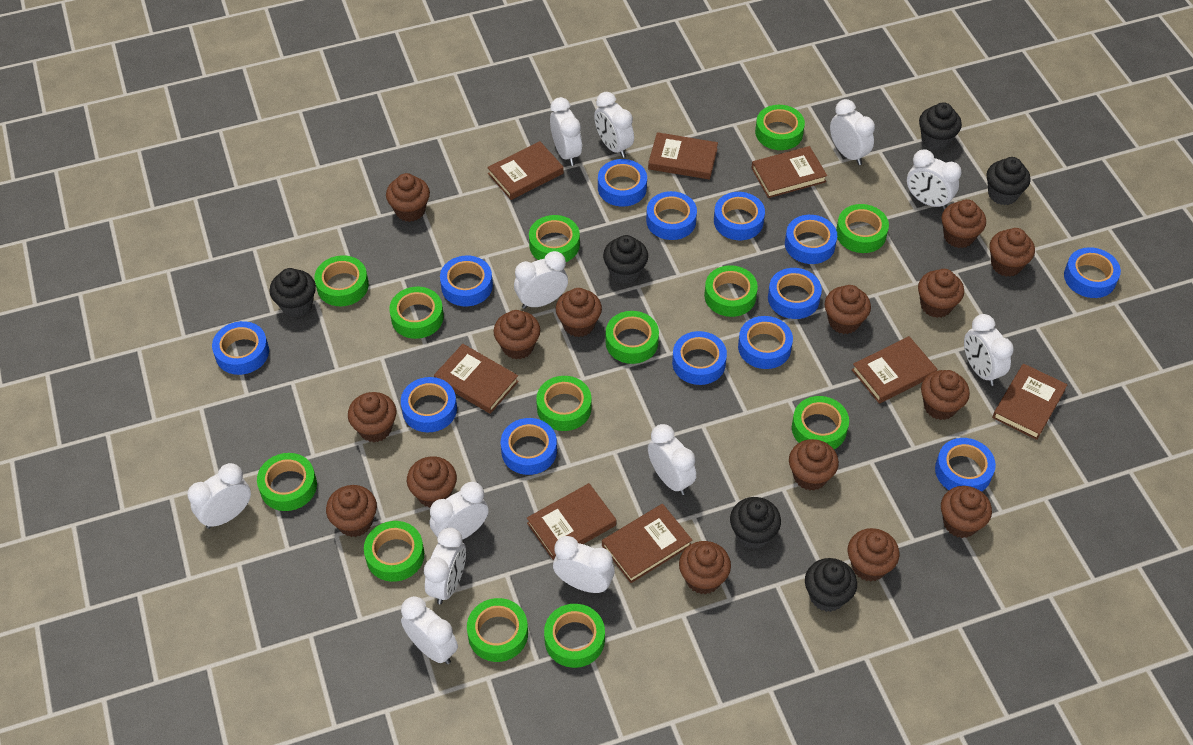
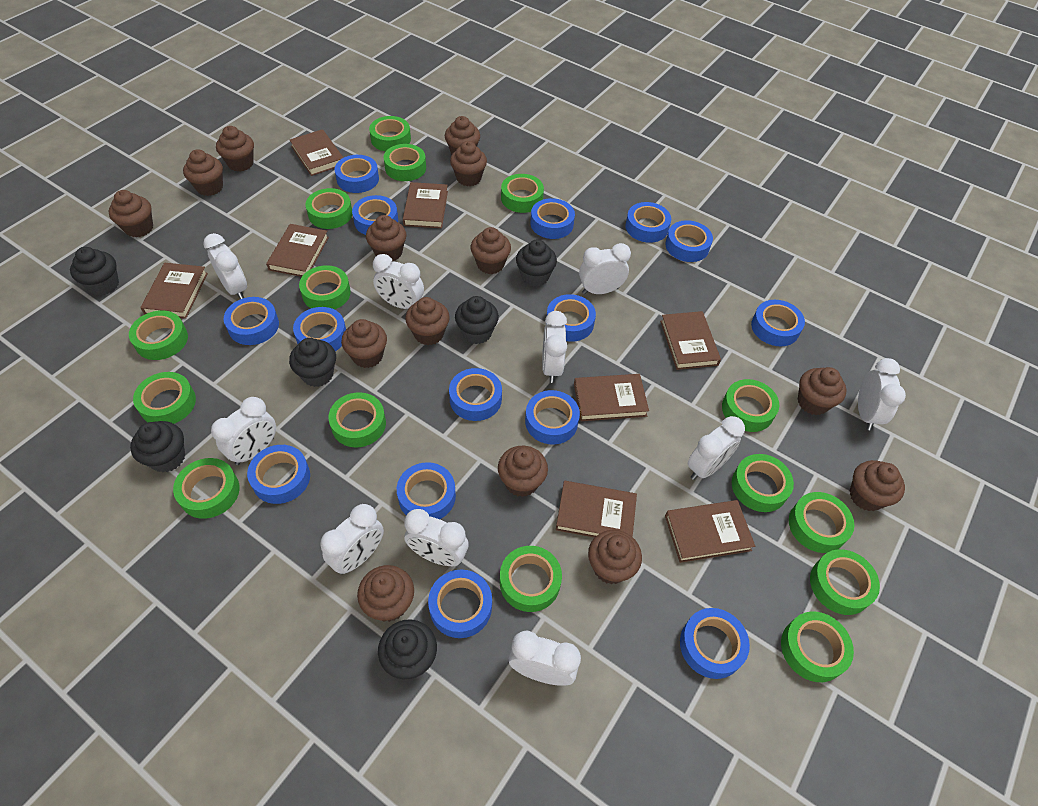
blue tape: 13 -> 15
brown cupcake: 15 -> 14
green tape: 13 -> 15
white clock: 12 -> 10

